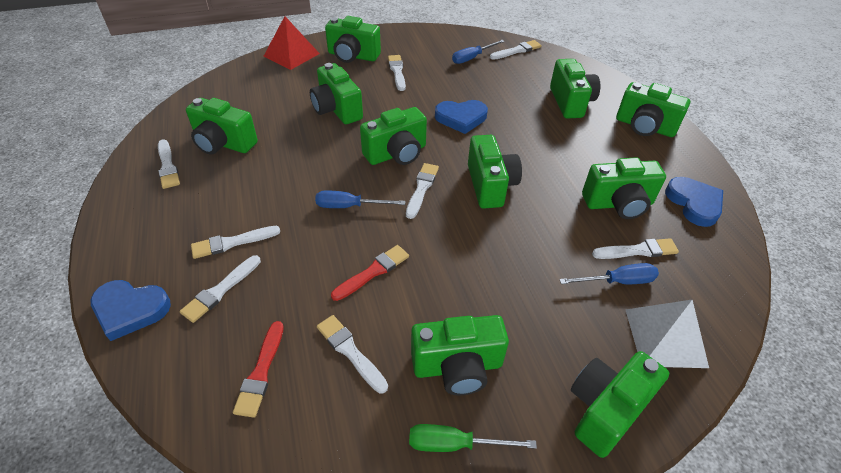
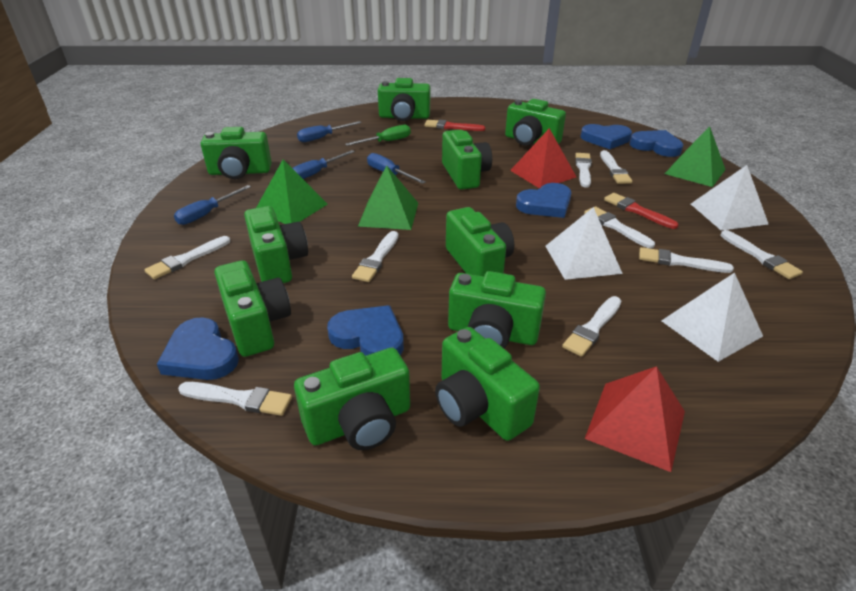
blue heart: 3 -> 5
blue screwdriver: 3 -> 4
green pyramid: 0 -> 3
red pyramid: 1 -> 2
white brush: 8 -> 9
white pyramid: 1 -> 3

